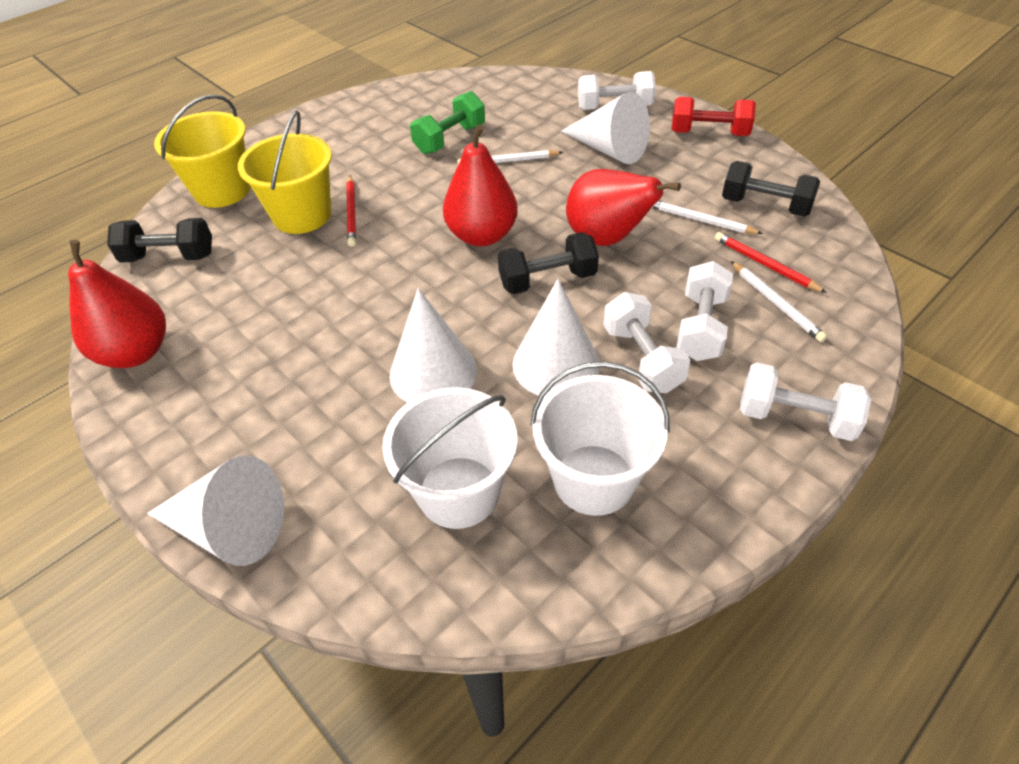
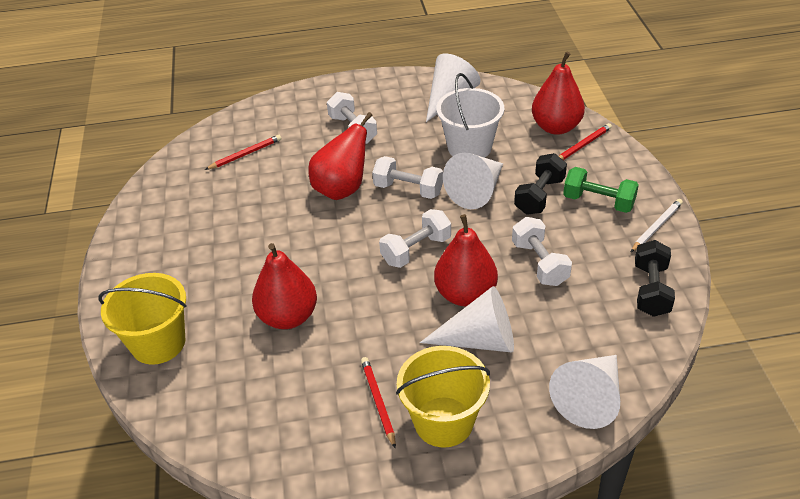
black dumbbell: 3 -> 2
red dumbbell: 1 -> 0
red pear: 3 -> 4
red pencil: 2 -> 3
white bucket: 2 -> 1
white pencil: 3 -> 1

